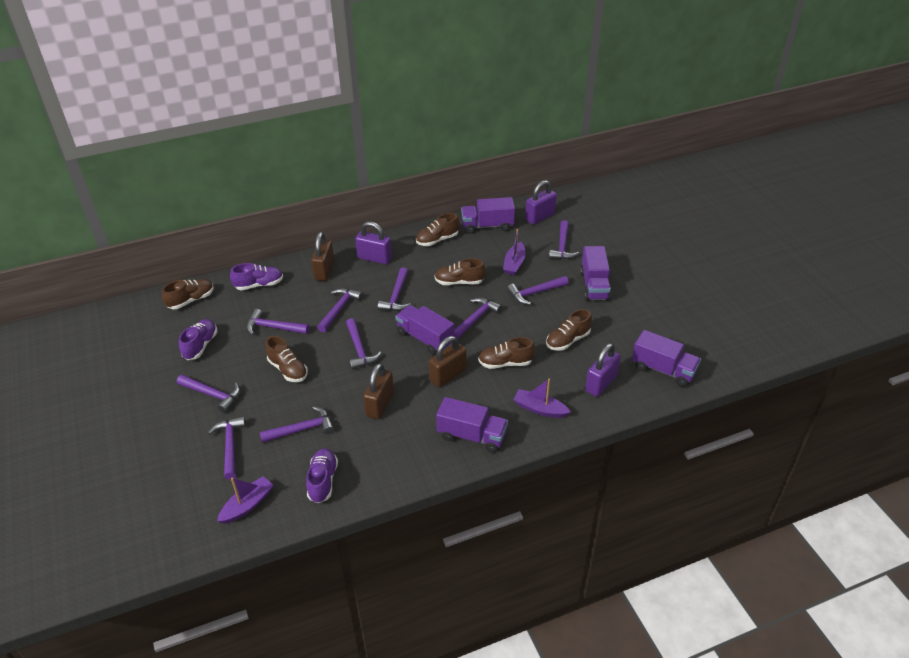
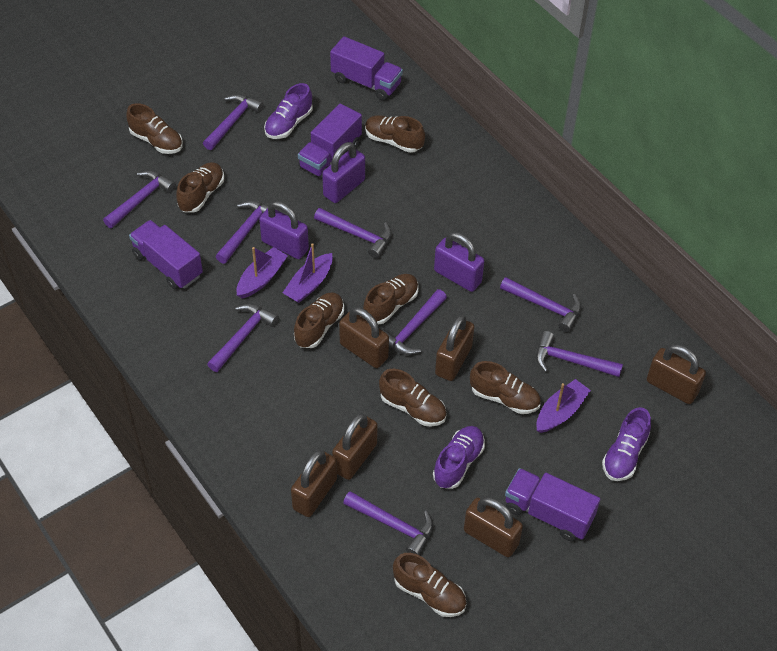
brown padlock: 3 -> 6
brown shoe: 6 -> 8
purple hammer: 10 -> 9
purple truck: 5 -> 4

